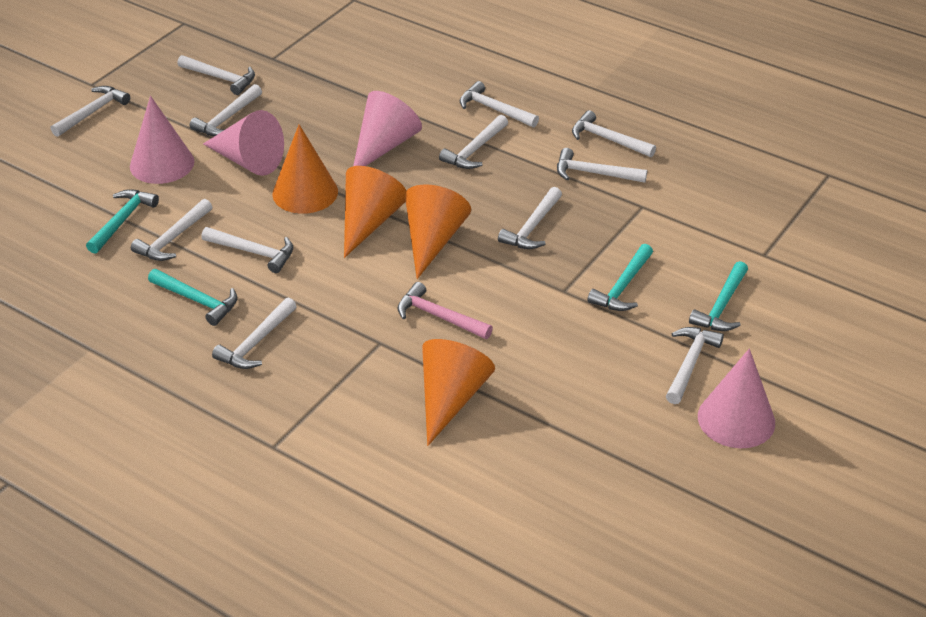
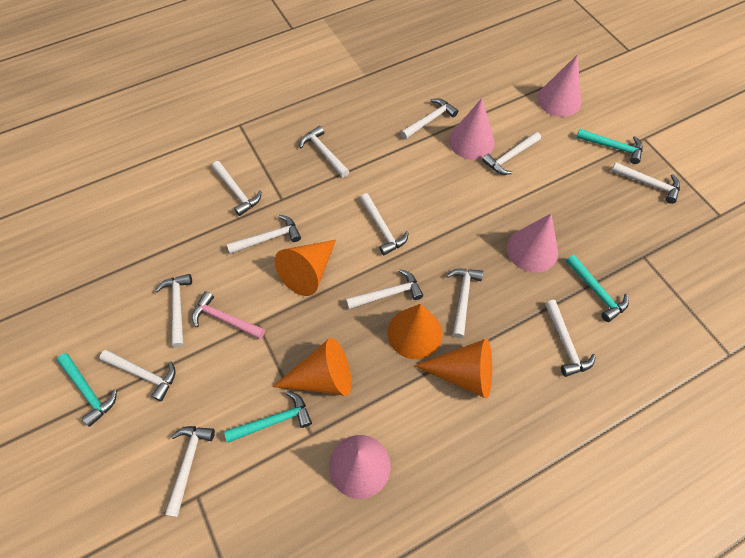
white hammer: 12 -> 13

